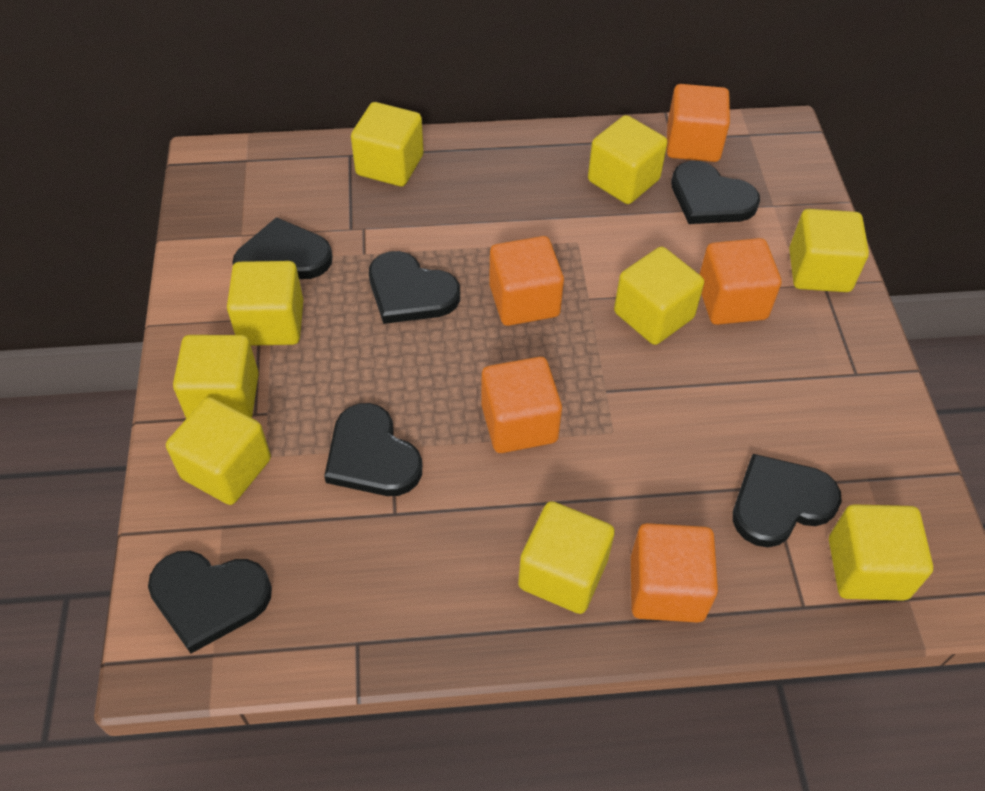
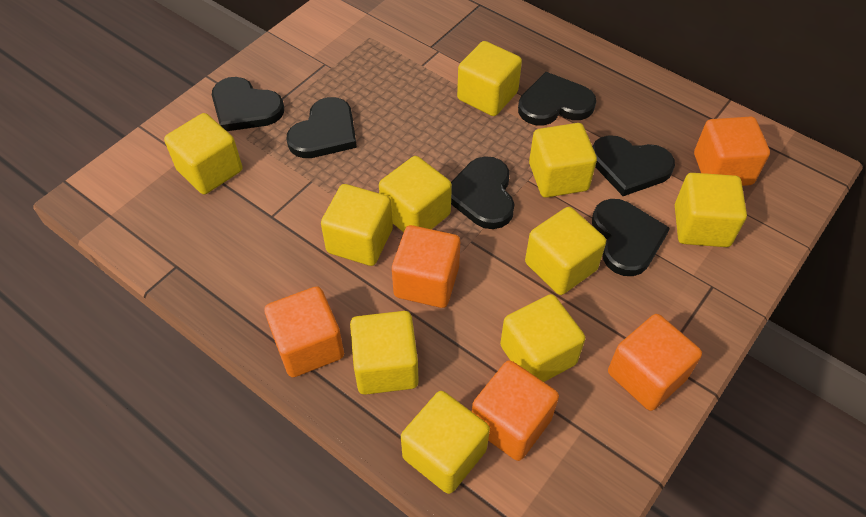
yellow cube: 9 -> 10

